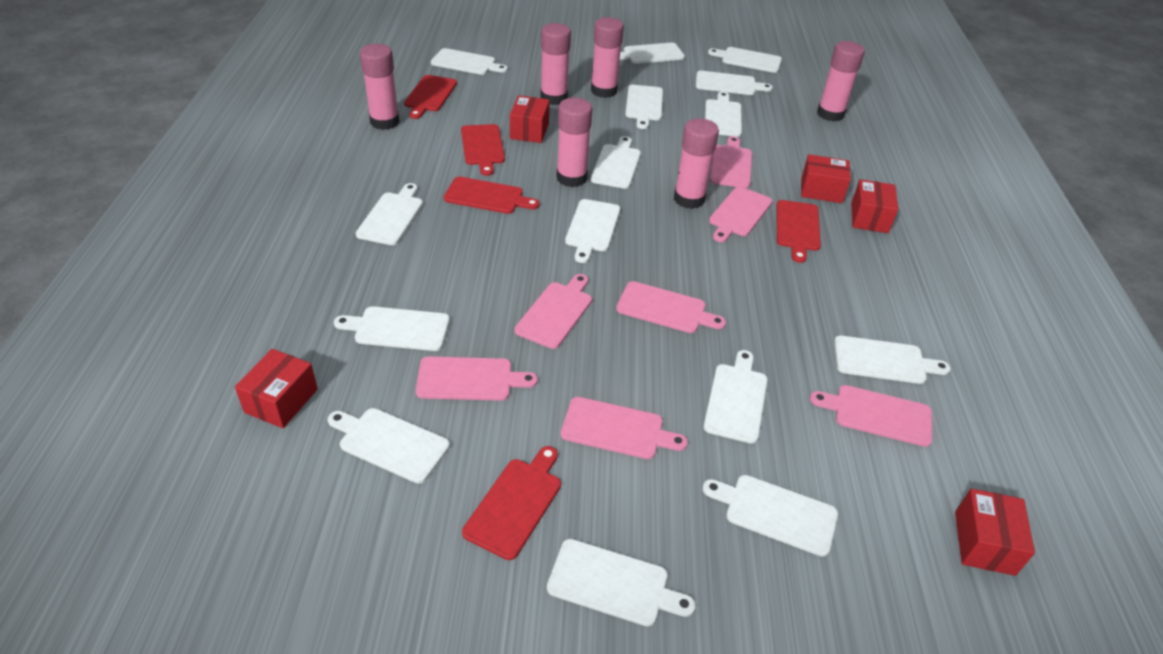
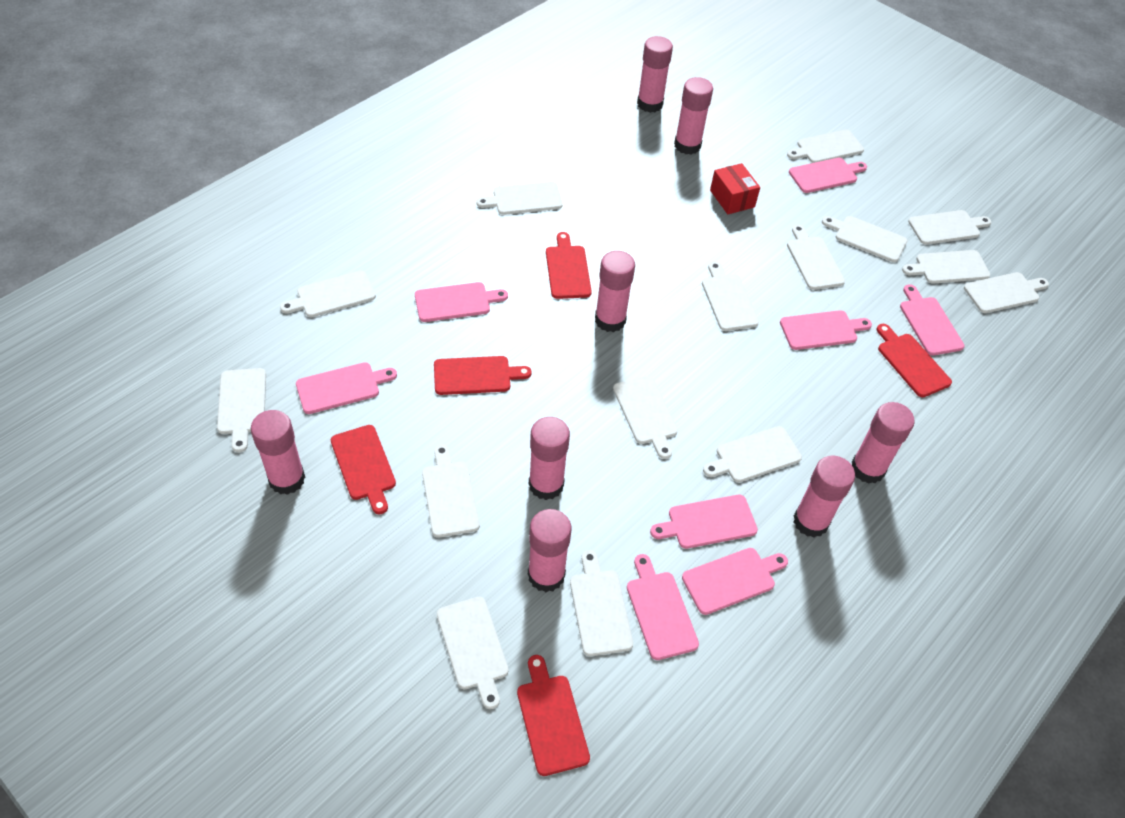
pink cutting board: 7 -> 8
pink glue stick: 6 -> 8
red box: 5 -> 1

